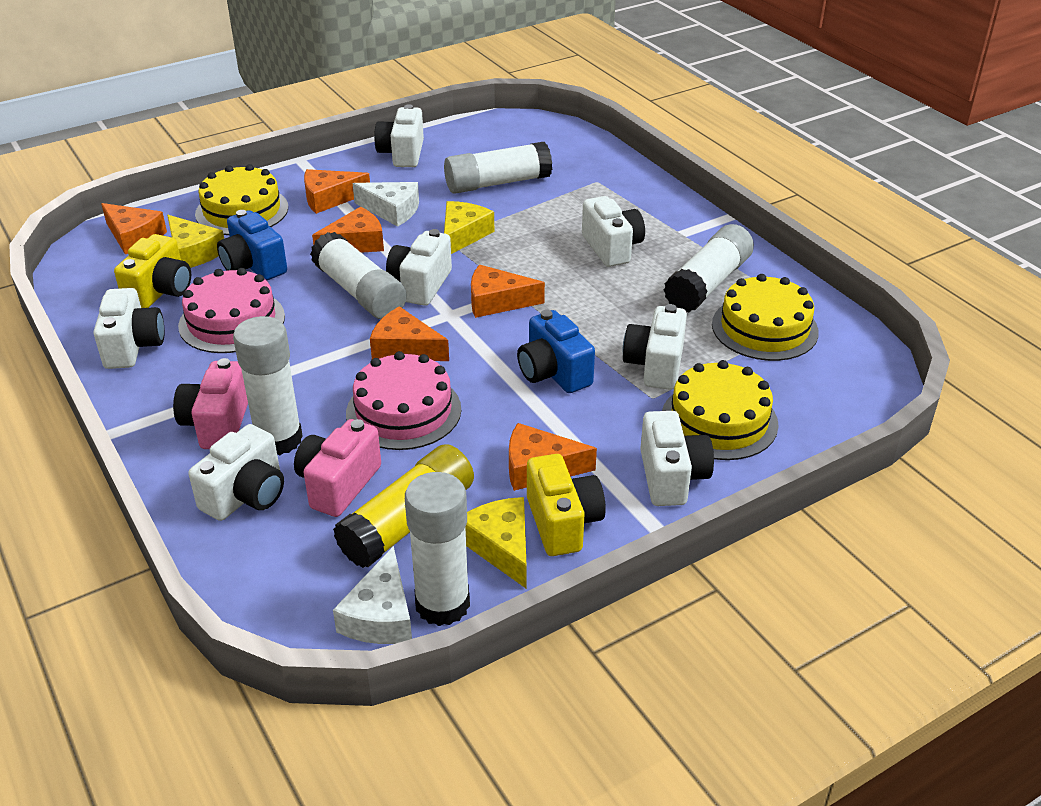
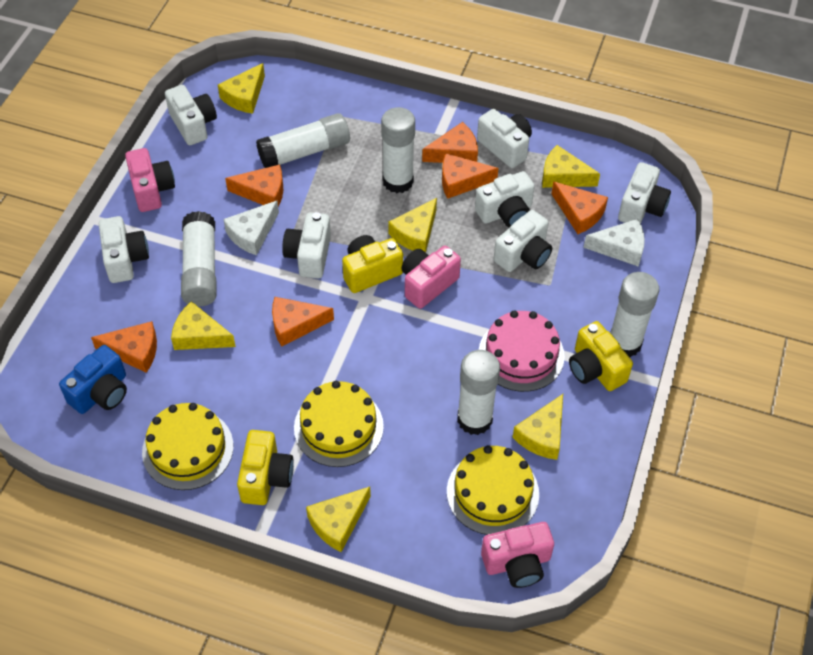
blue camera: 2 -> 1
pink cake: 2 -> 1
pink camera: 2 -> 3
yellow camera: 2 -> 3
yellow cheese: 3 -> 6
yellow glue stick: 1 -> 0

